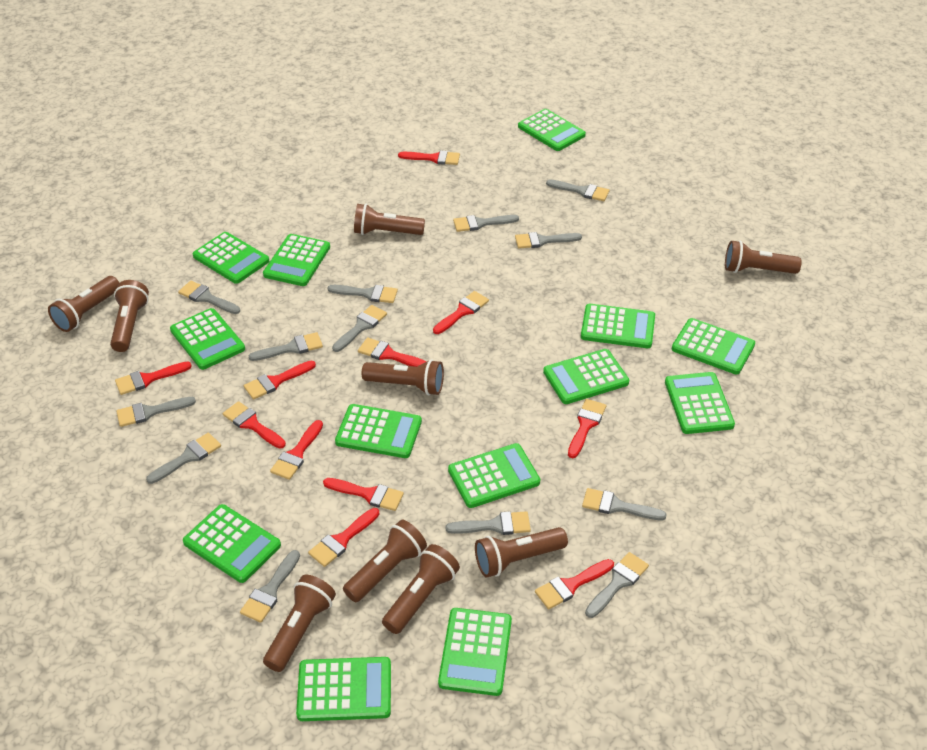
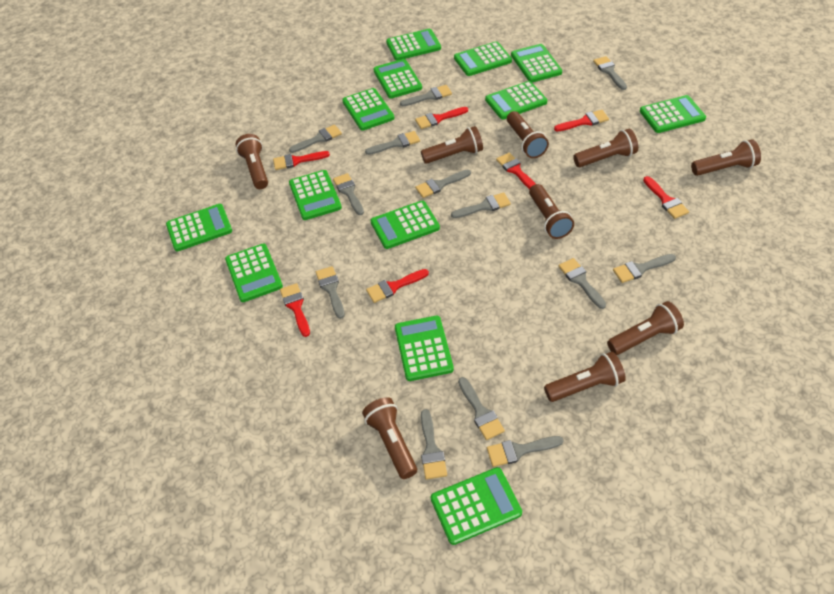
red brush: 11 -> 7

